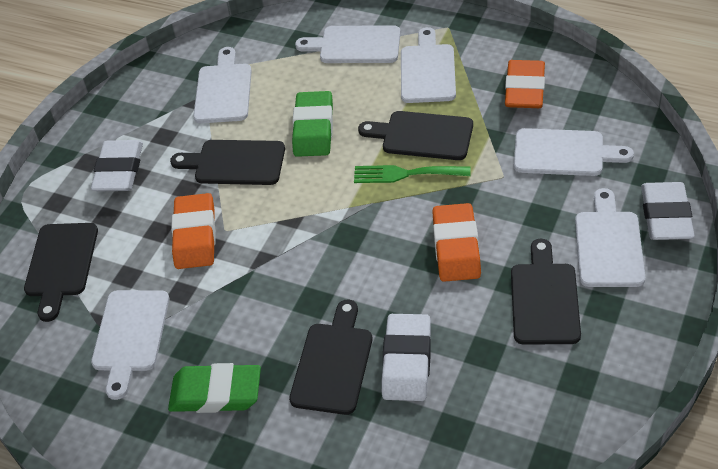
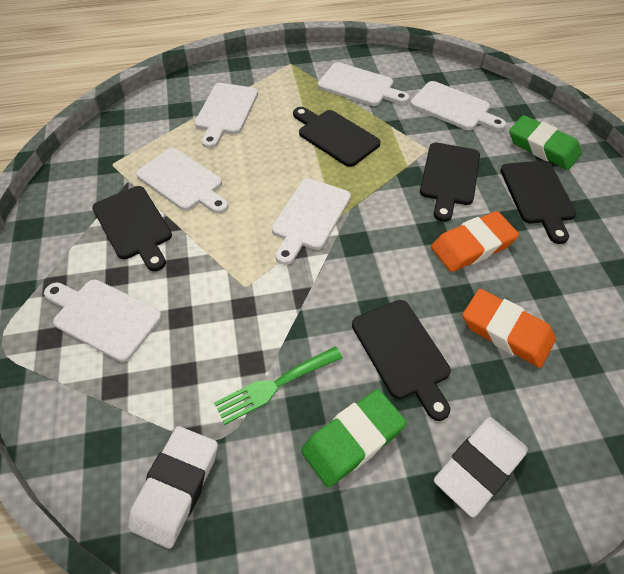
orange eraser: 3 -> 2
white eraser: 3 -> 2

